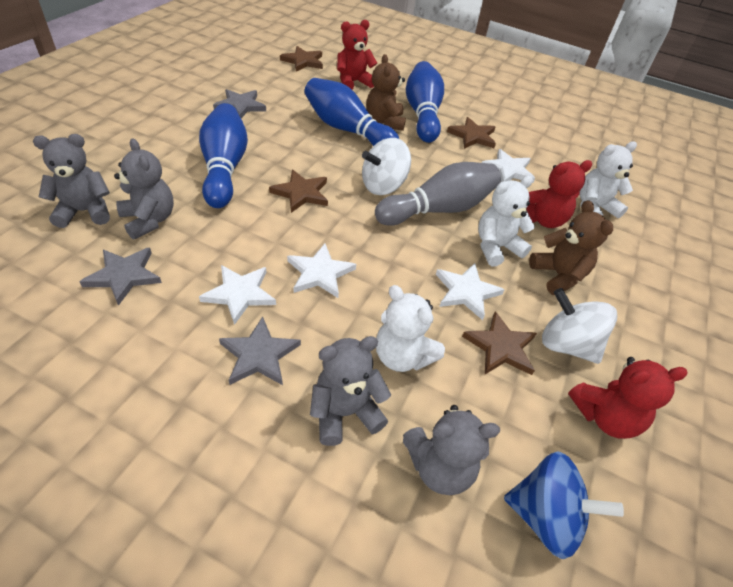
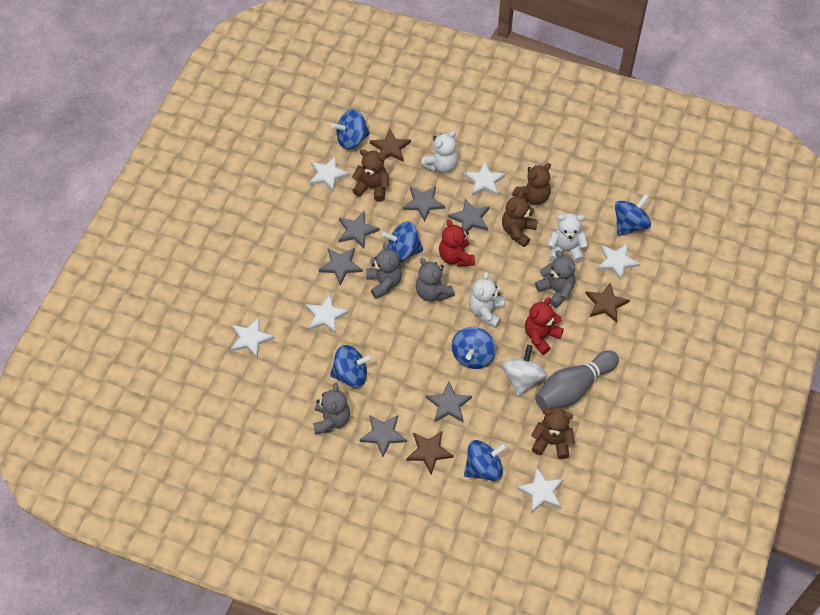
blue bowling pin: 3 -> 0
blue spinning top: 1 -> 6
brown star: 4 -> 3
brown teddy bear: 2 -> 4
grey star: 3 -> 6
red teddy bear: 3 -> 2
white spinning top: 2 -> 1
white star: 4 -> 6

